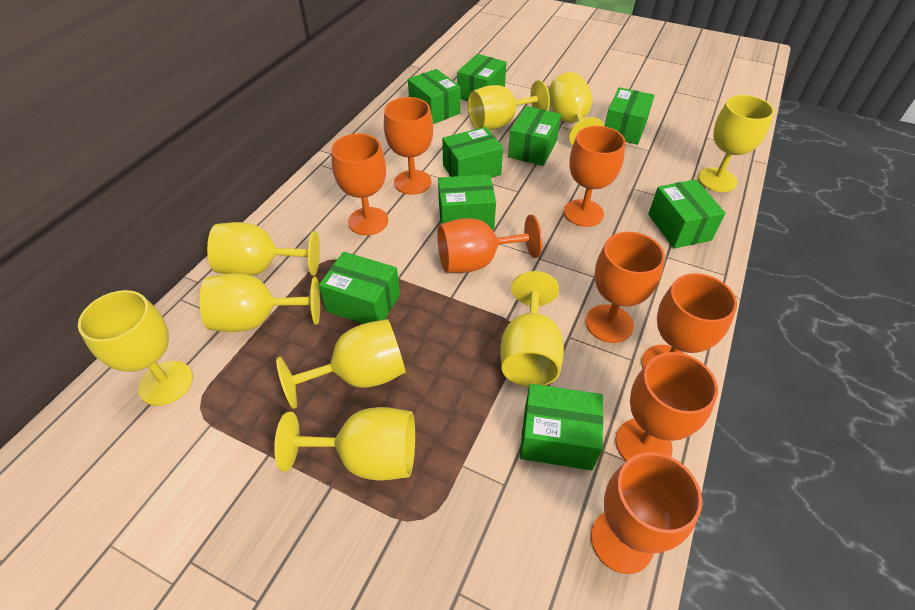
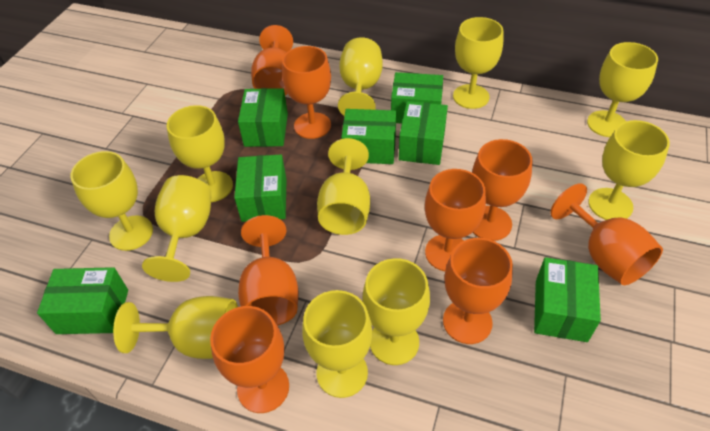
green box: 9 -> 7
yellow goblet: 9 -> 11

